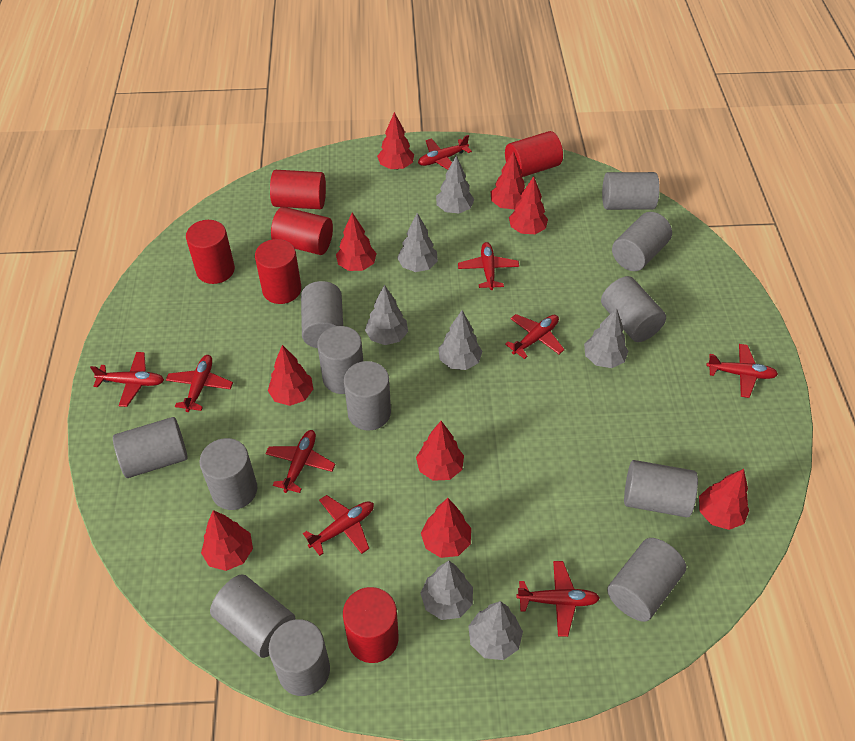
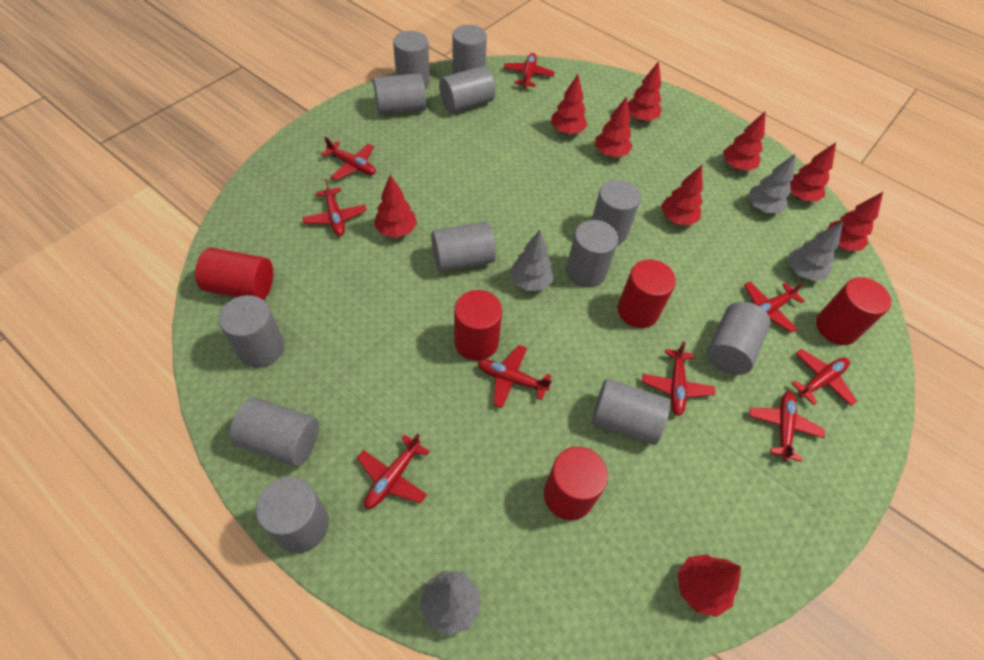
grey tree: 7 -> 4
red cylinder: 6 -> 5

